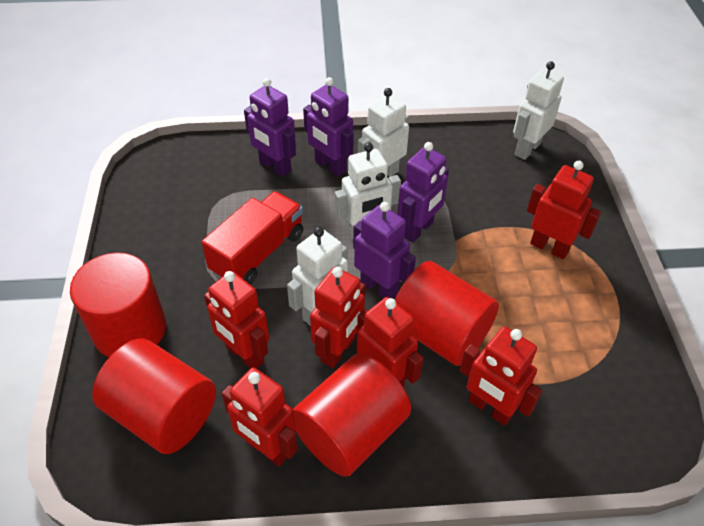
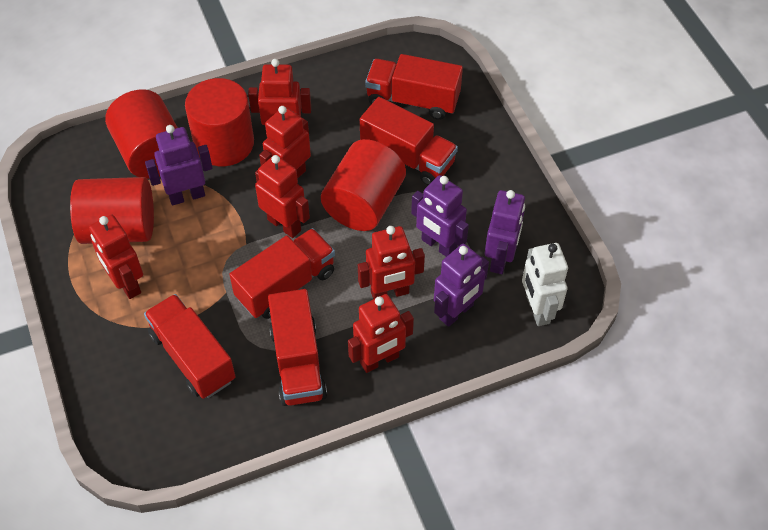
red truck: 1 -> 5
white robot: 4 -> 1

